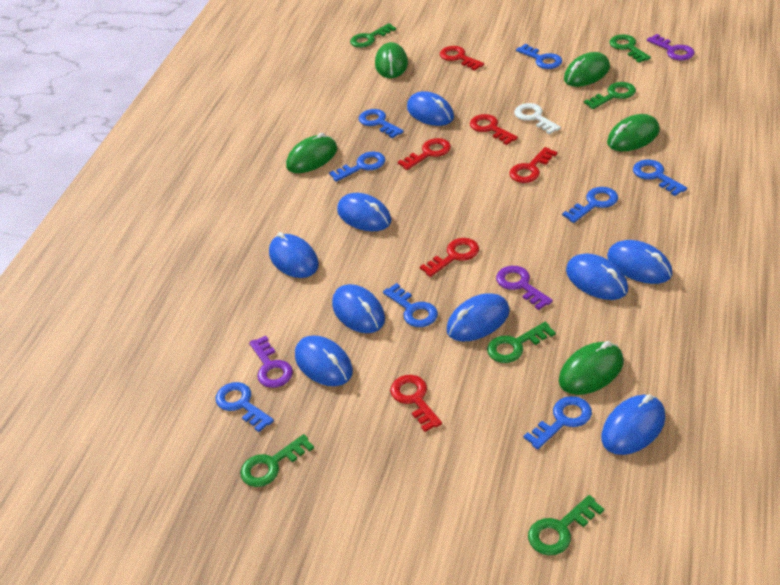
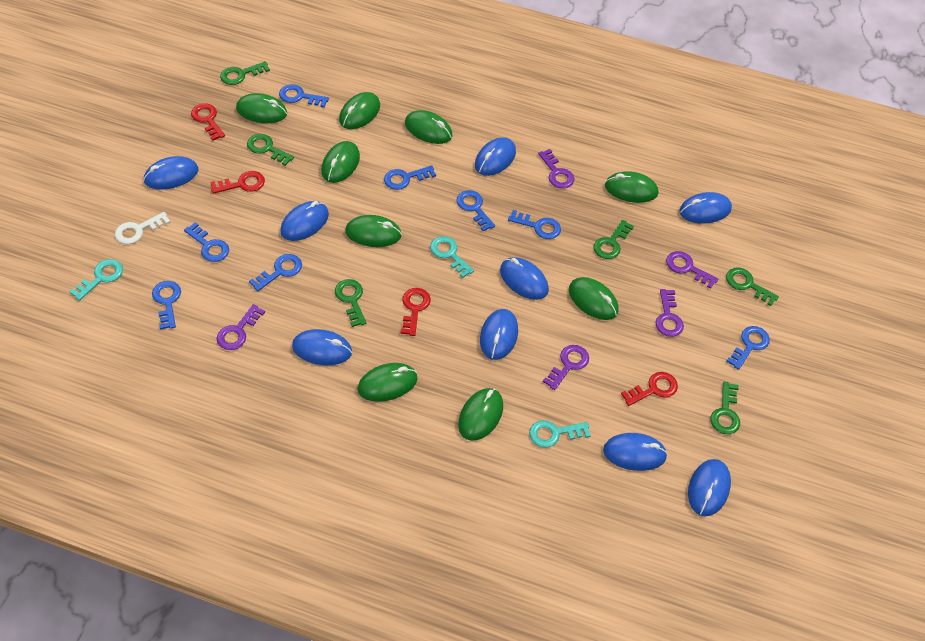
green mouse: 5 -> 9
purple key: 3 -> 5
red key: 6 -> 4
turquoise key: 0 -> 3

